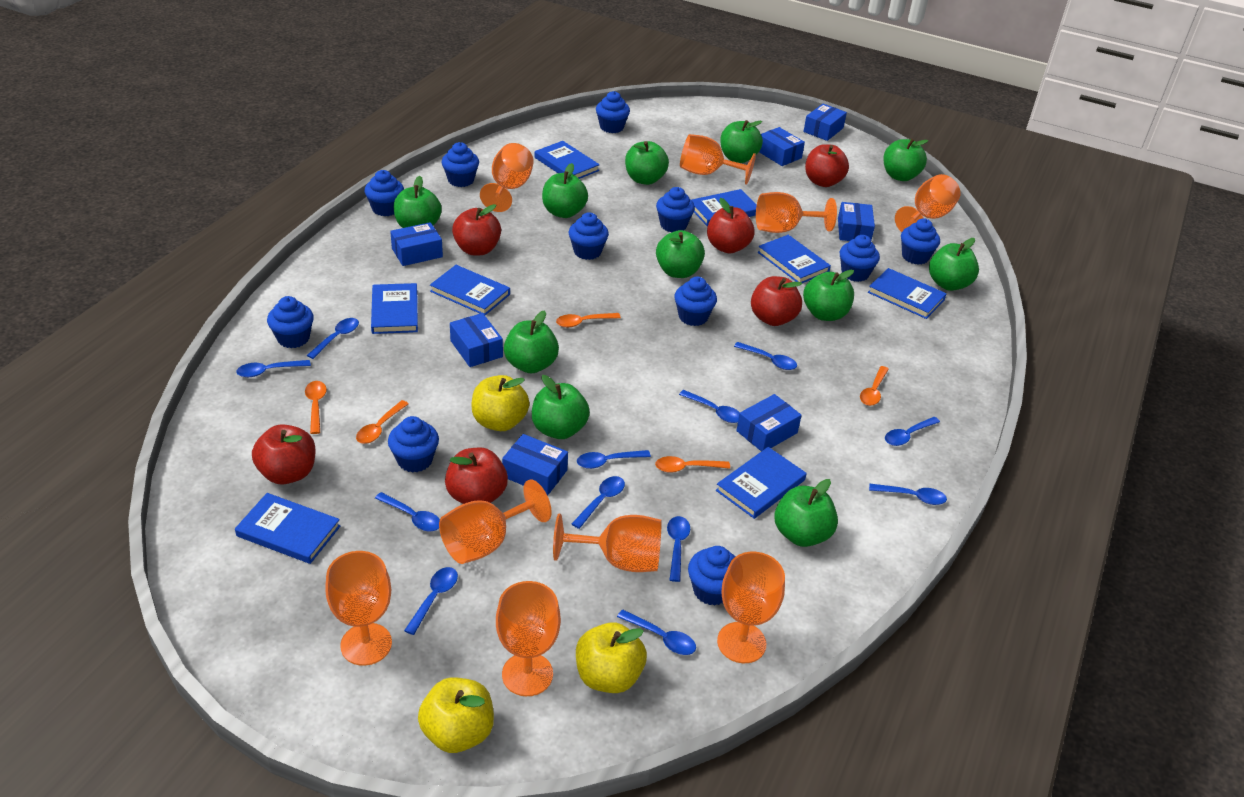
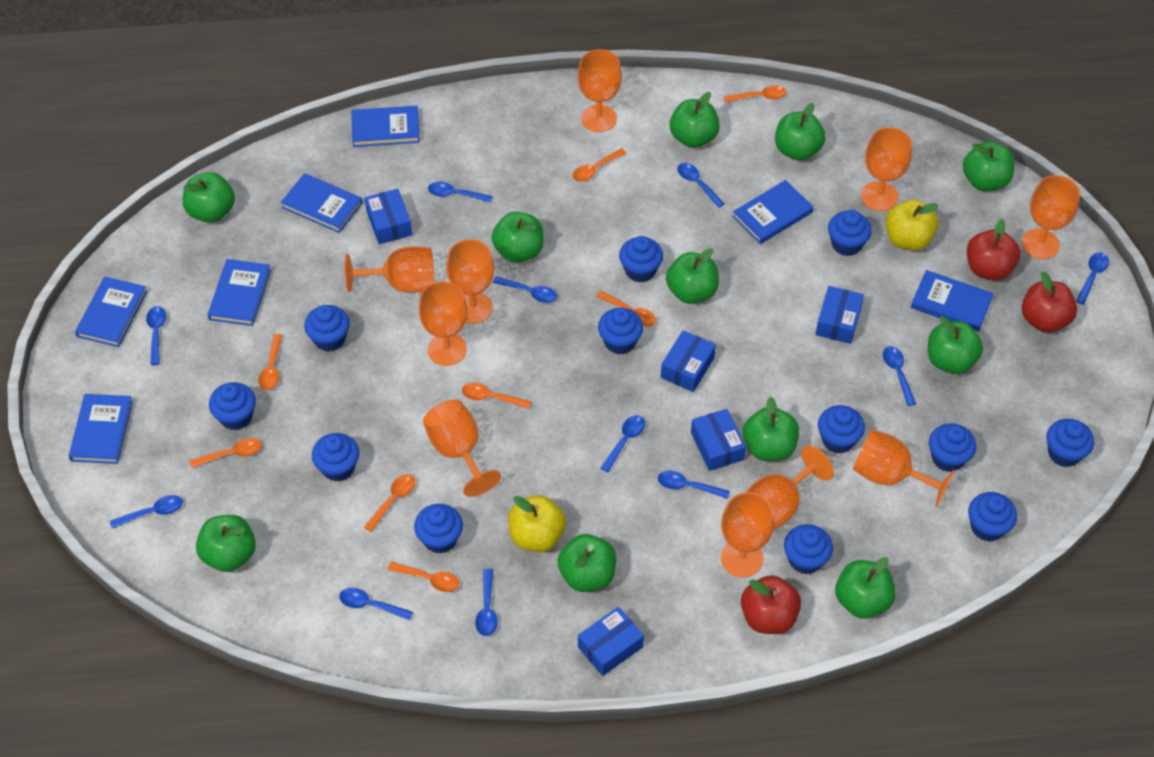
blue book: 8 -> 7
blue box: 7 -> 5
blue cupcake: 11 -> 12
blue spoon: 12 -> 11
orange goblet: 9 -> 10
orange spoon: 5 -> 8
red apple: 6 -> 3
yellow apple: 3 -> 2

